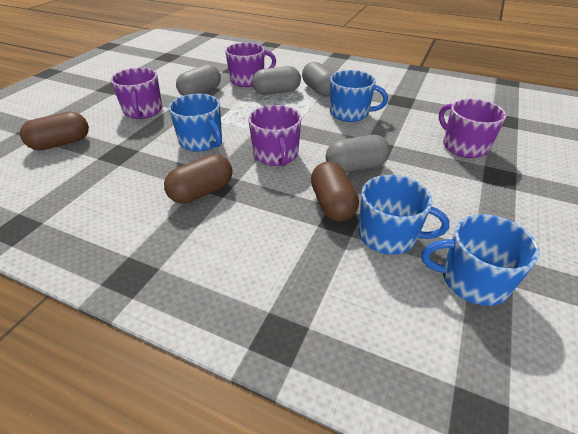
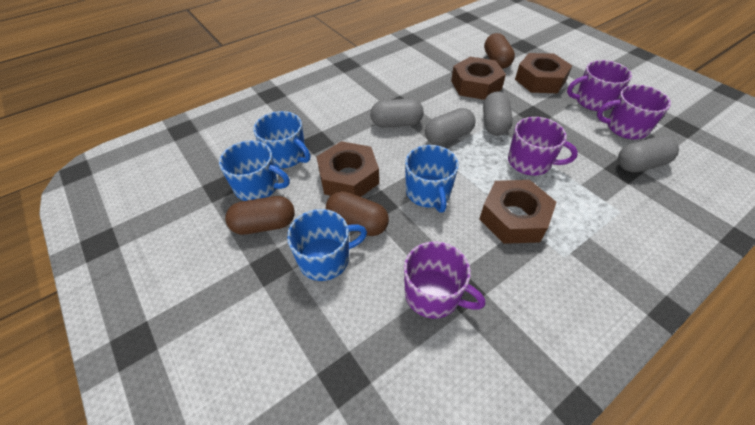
brown nut: 0 -> 4

